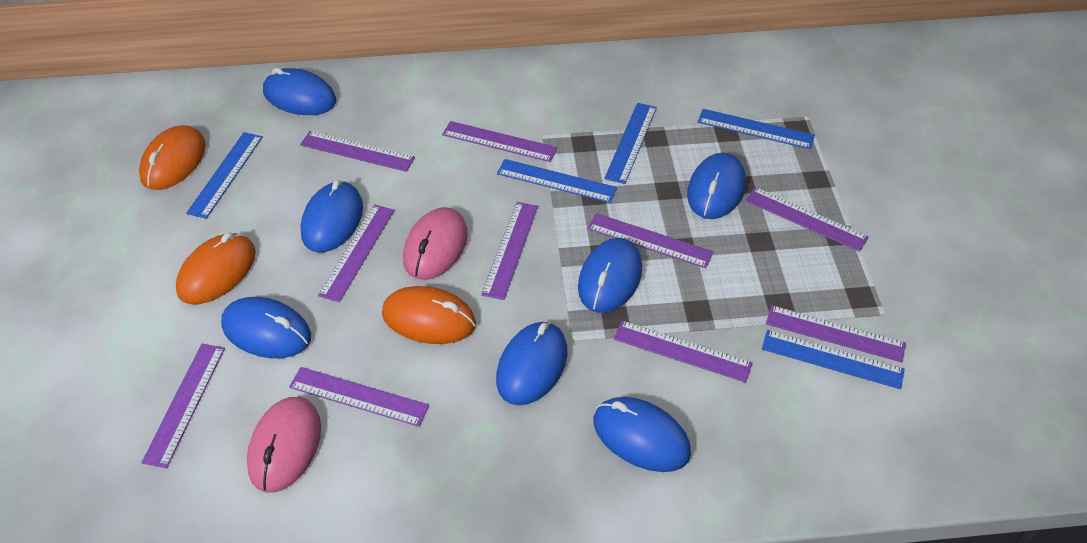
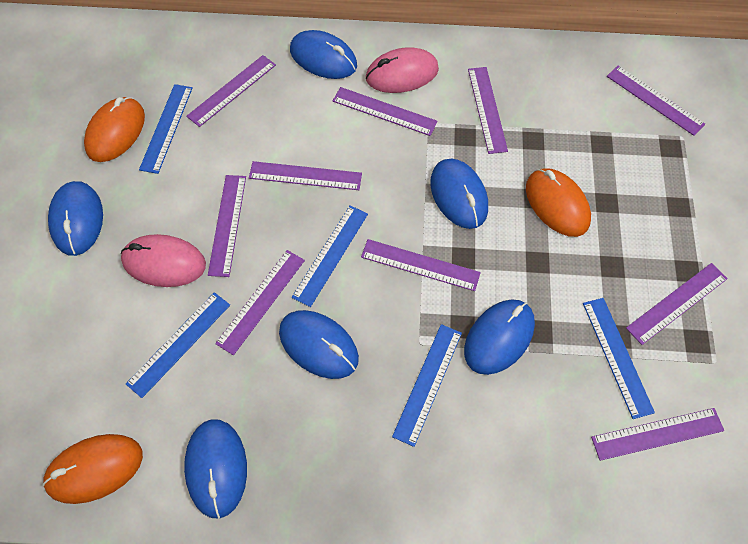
blue mouse: 7 -> 6

